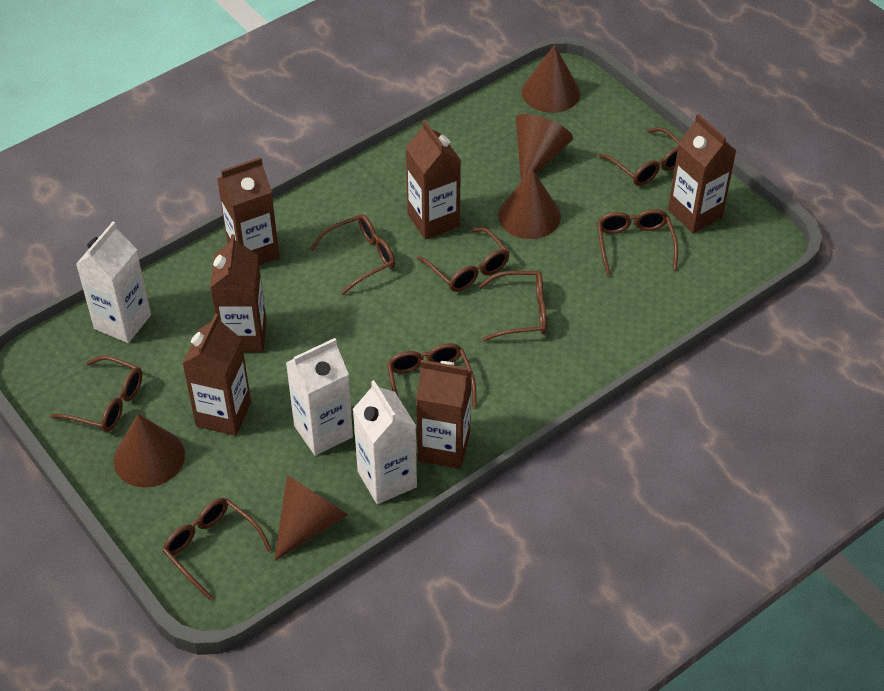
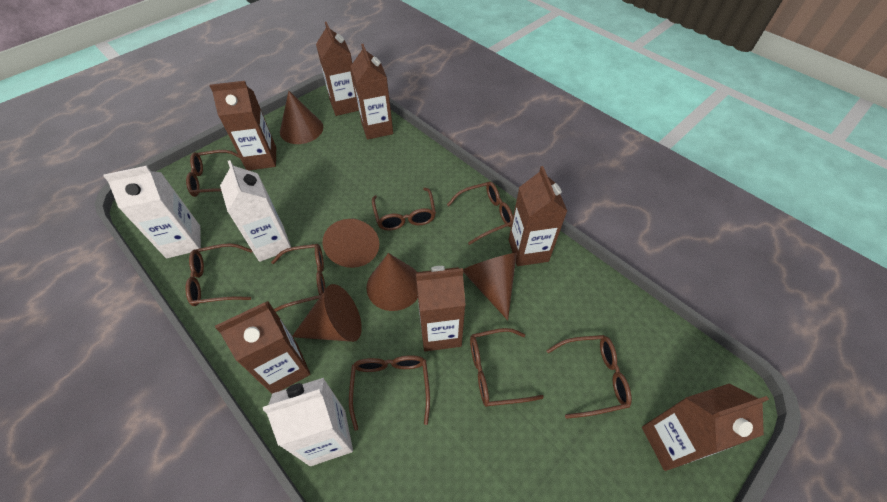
brown carton: 6 -> 7

